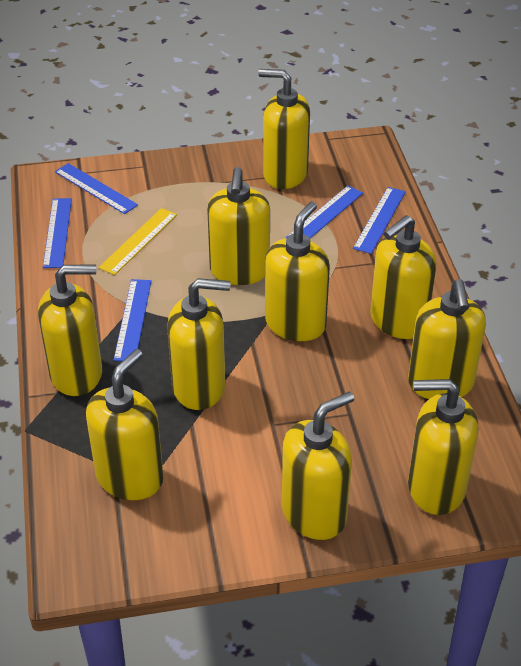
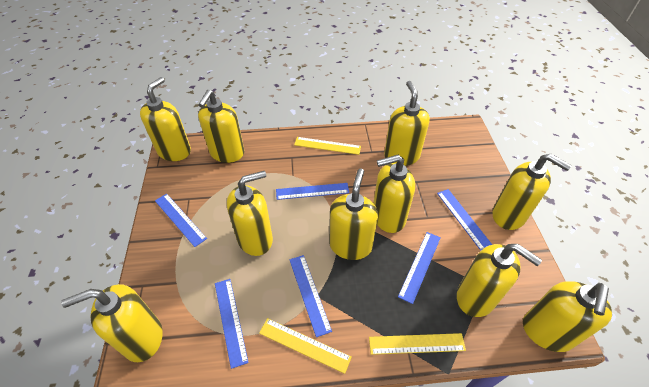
blue ruler: 5 -> 6
yellow ruler: 1 -> 3

